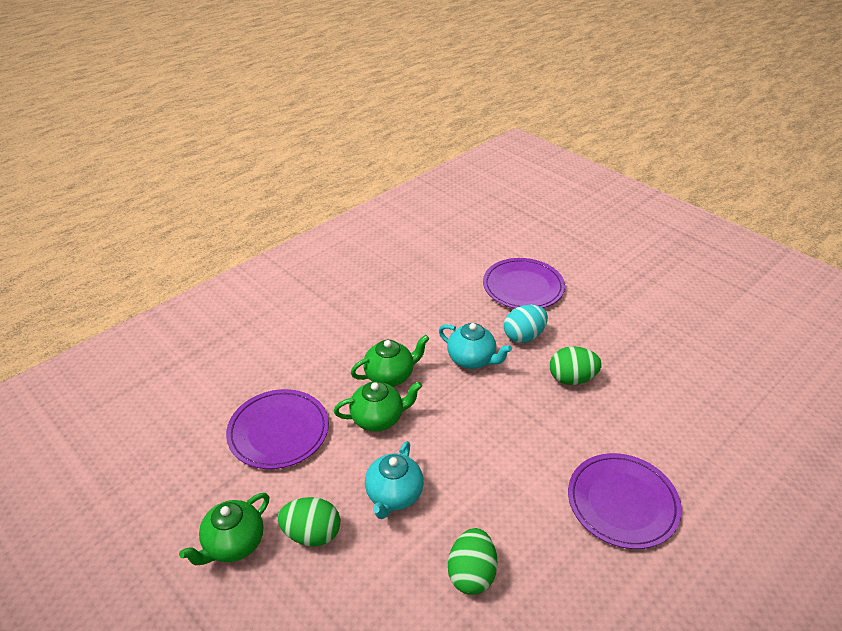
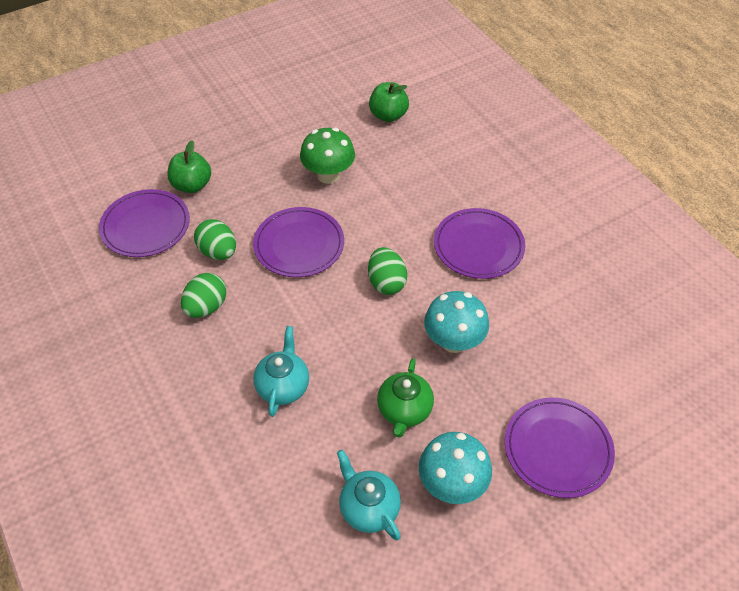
green apple: 0 -> 2
green mushroom: 0 -> 1
green teapot: 3 -> 1
purple plate: 3 -> 4
turquoise egg: 1 -> 0
turquoise mushroom: 0 -> 2

